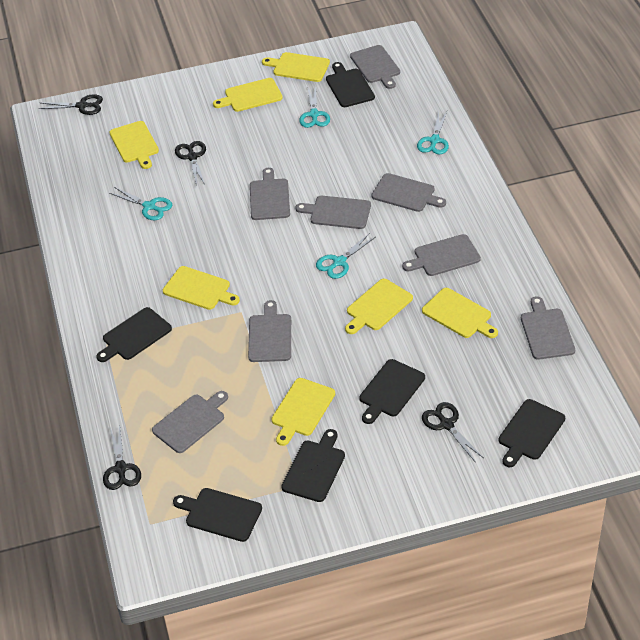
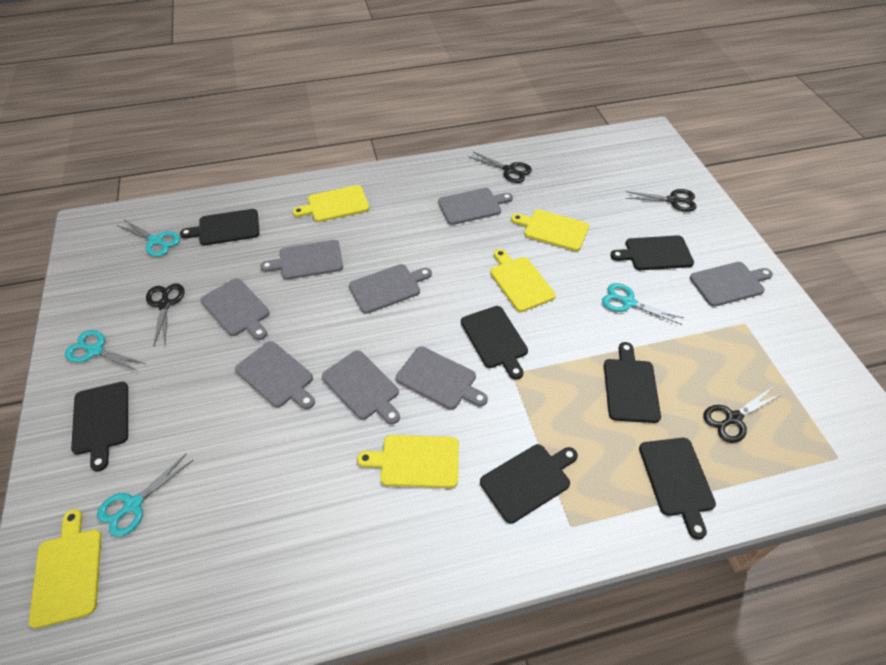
black cutting board: 6 -> 7
yellow cutting board: 7 -> 5

